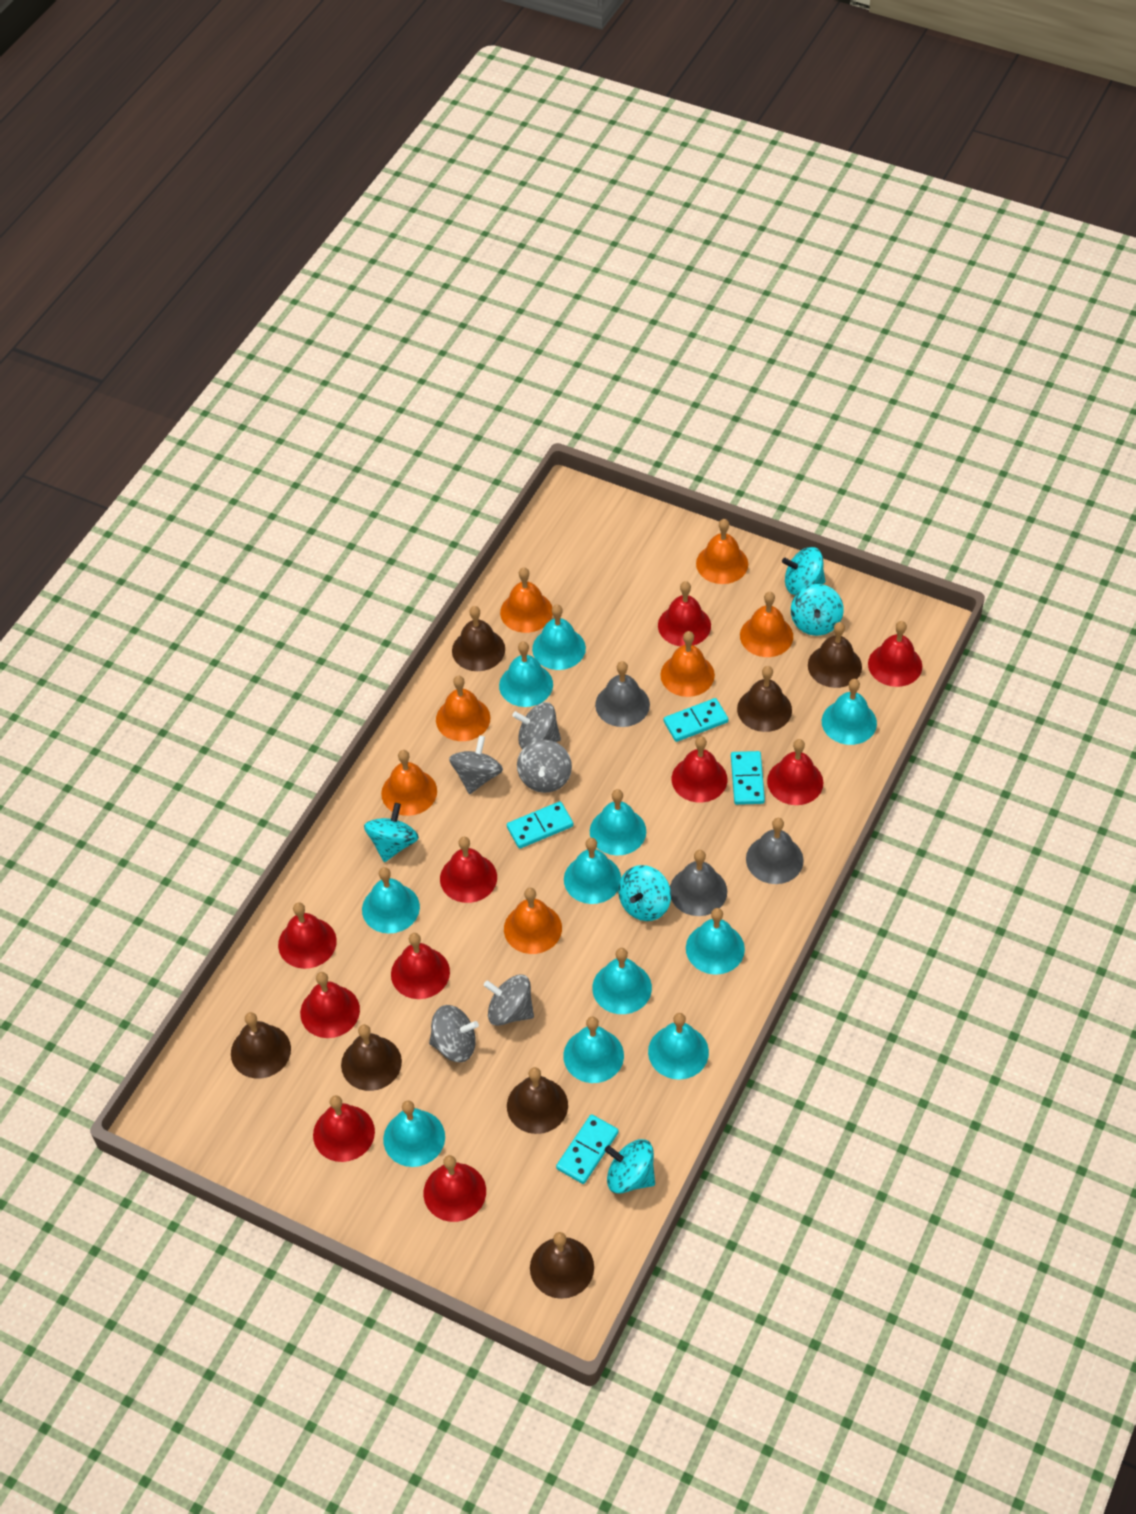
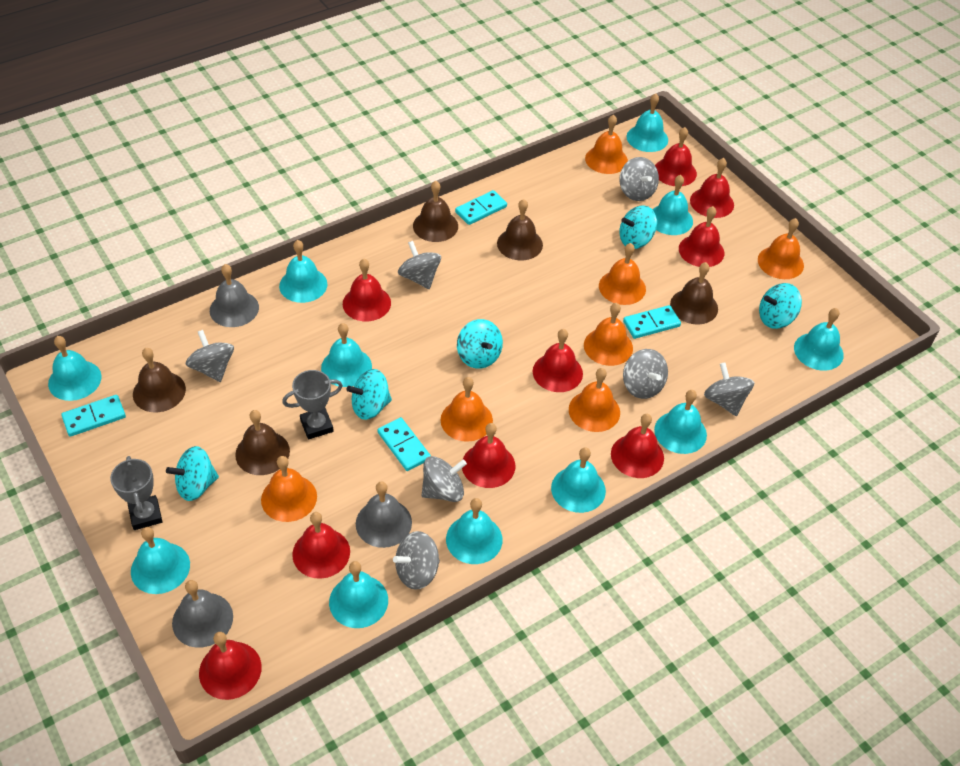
brown bell: 7 -> 5
grey spinning top: 5 -> 7
grey trophy: 0 -> 2
red bell: 10 -> 9

